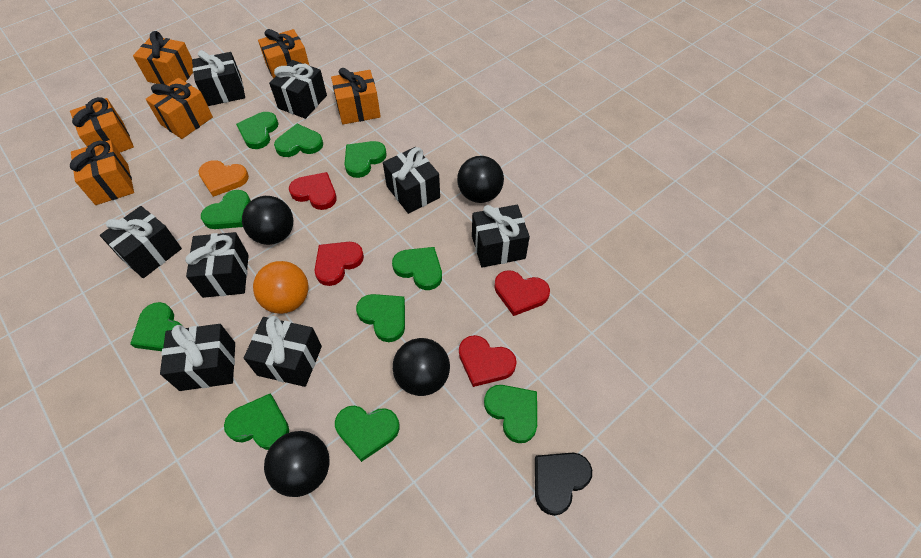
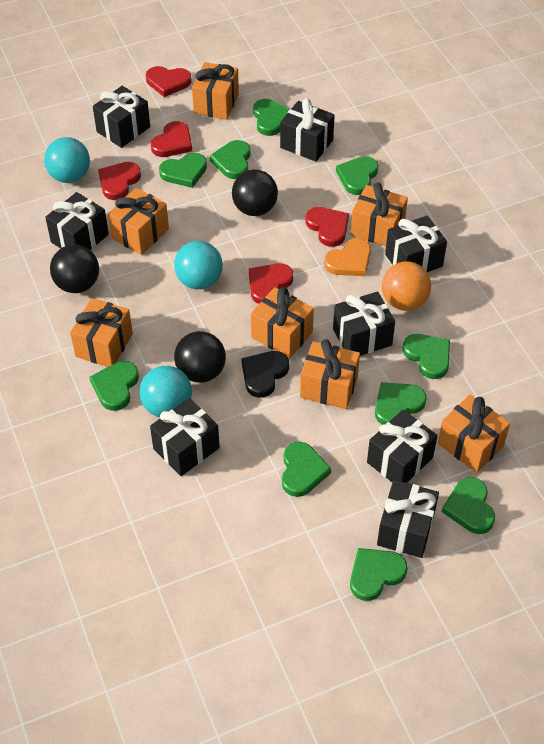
black ball: 4 -> 3
orange gift: 6 -> 7
red heart: 4 -> 5
turquoise ball: 0 -> 3

